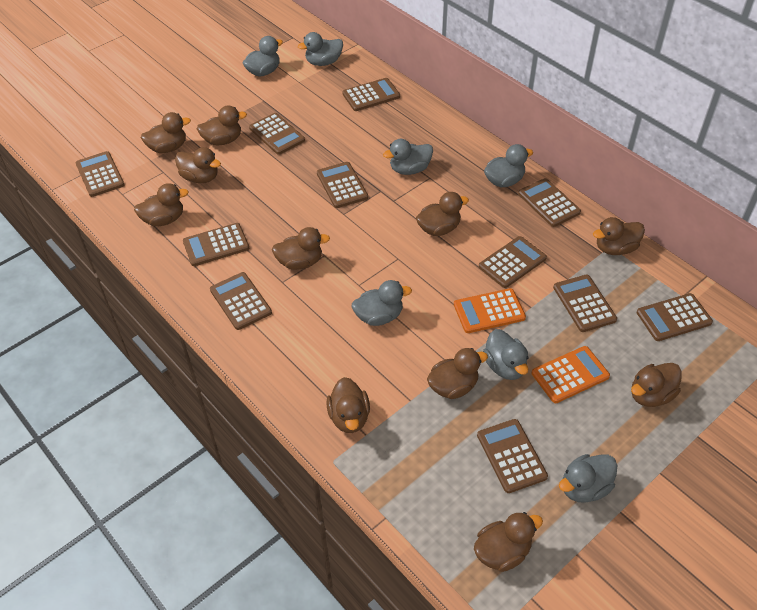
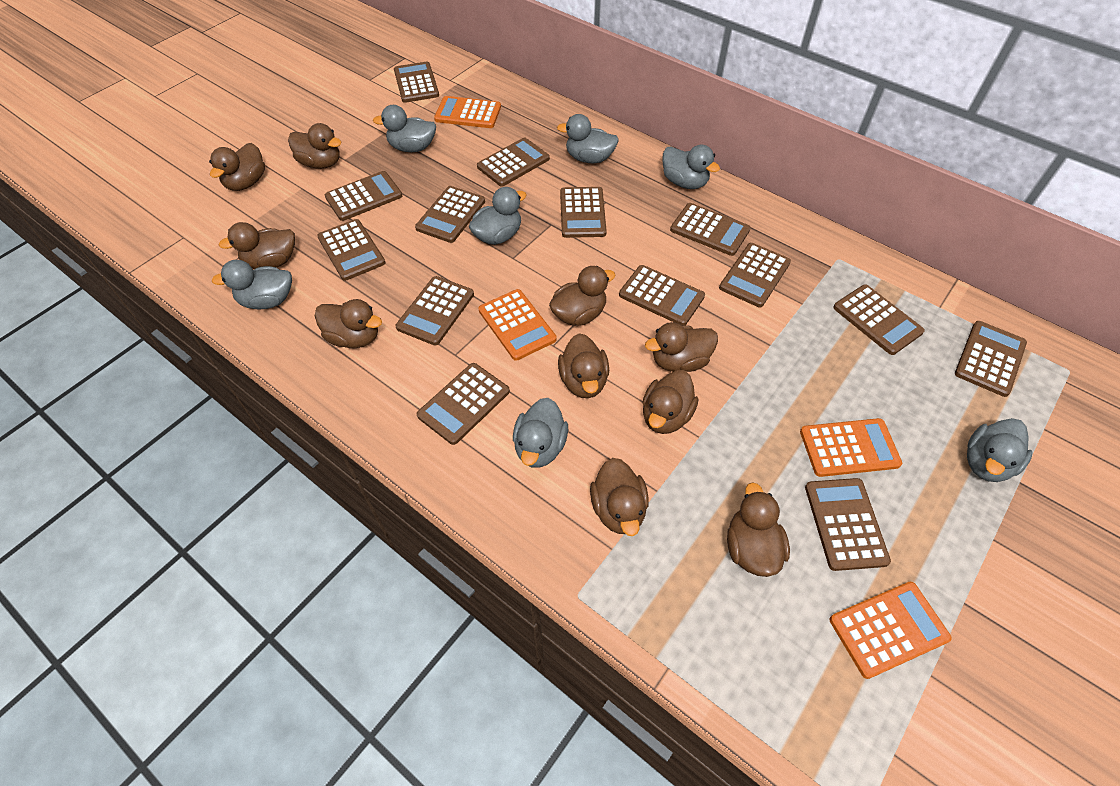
brown calculator: 11 -> 14
brown duck: 11 -> 10
orange calculator: 2 -> 4

